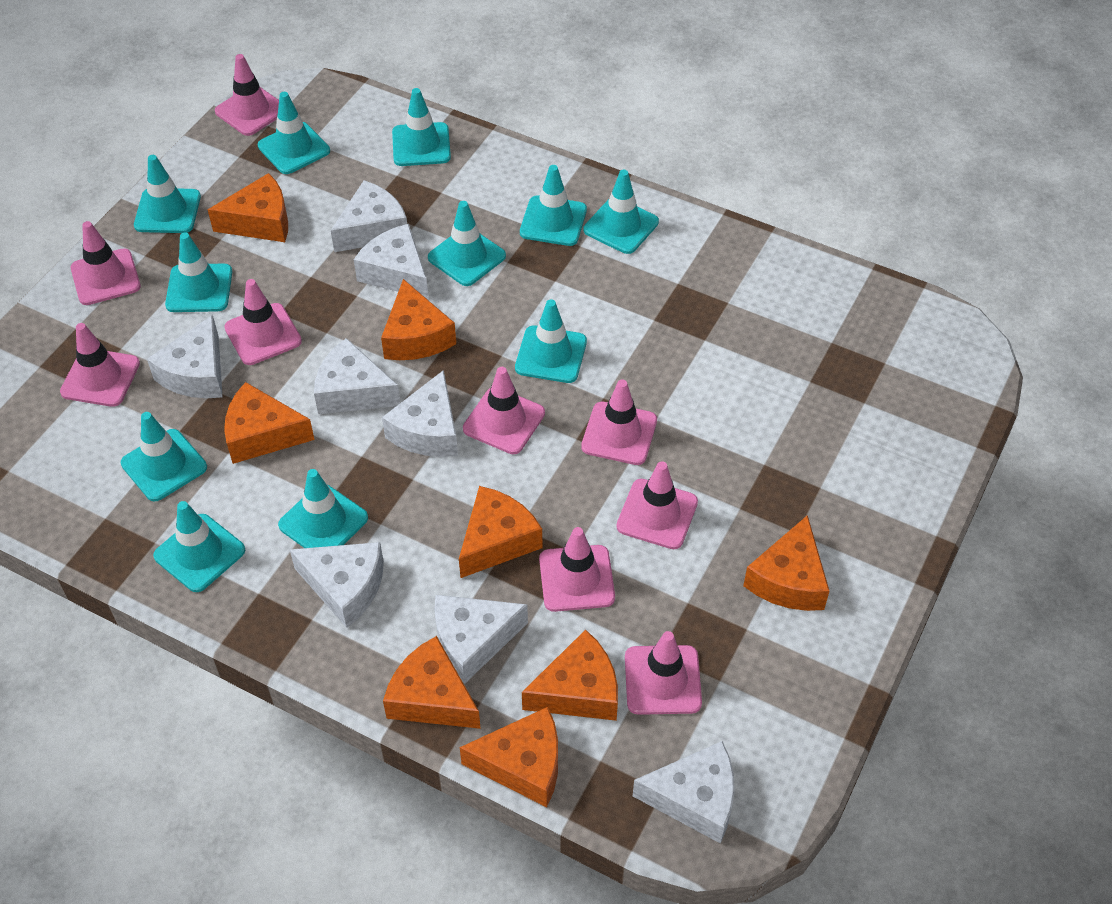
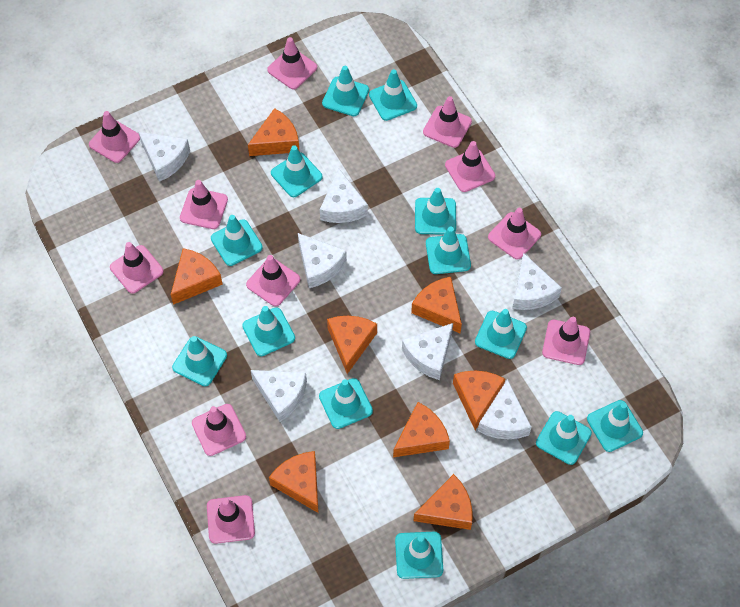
pink traffic cone: 9 -> 11
turquoise traffic cone: 11 -> 13
white cheese: 8 -> 7

